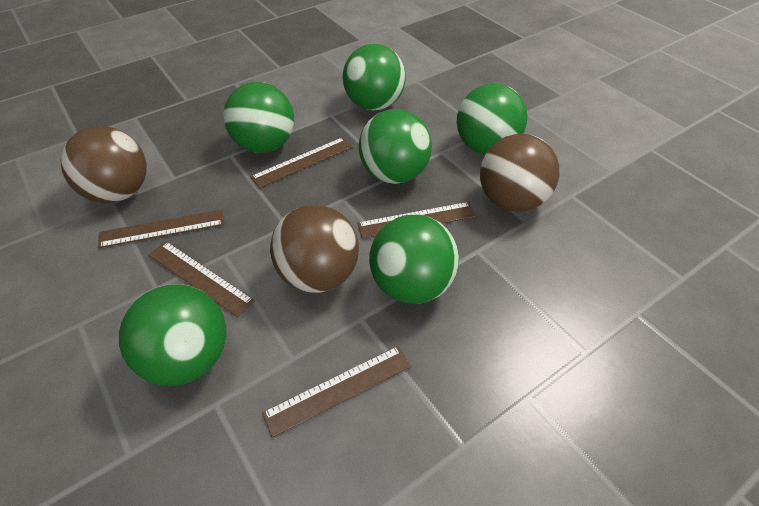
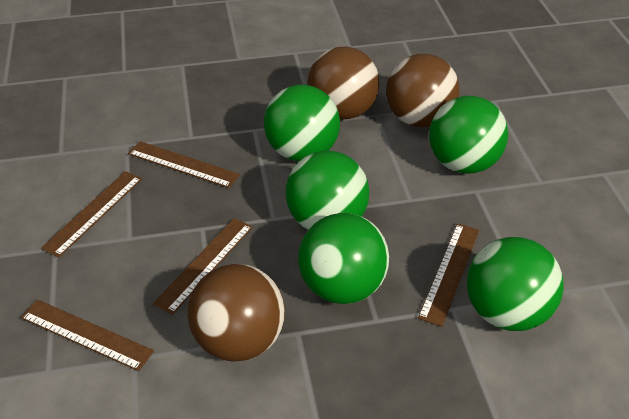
green ball: 6 -> 5

